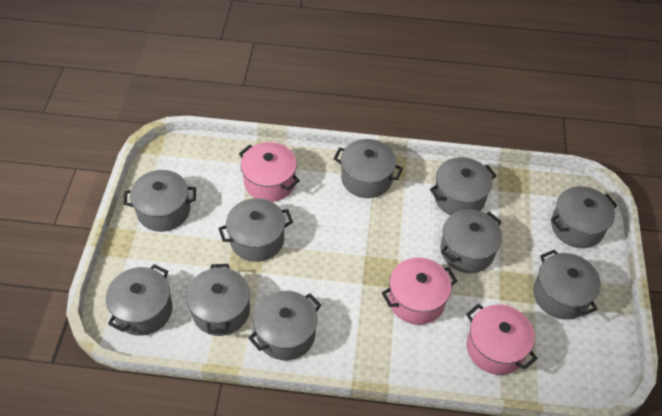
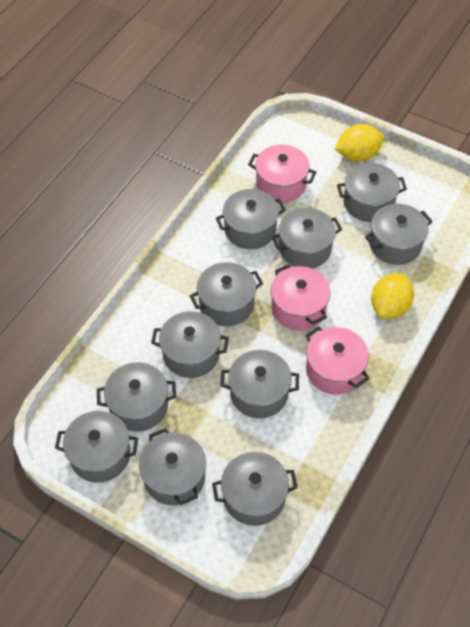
grey pot: 10 -> 11
yellow lemon: 0 -> 2

